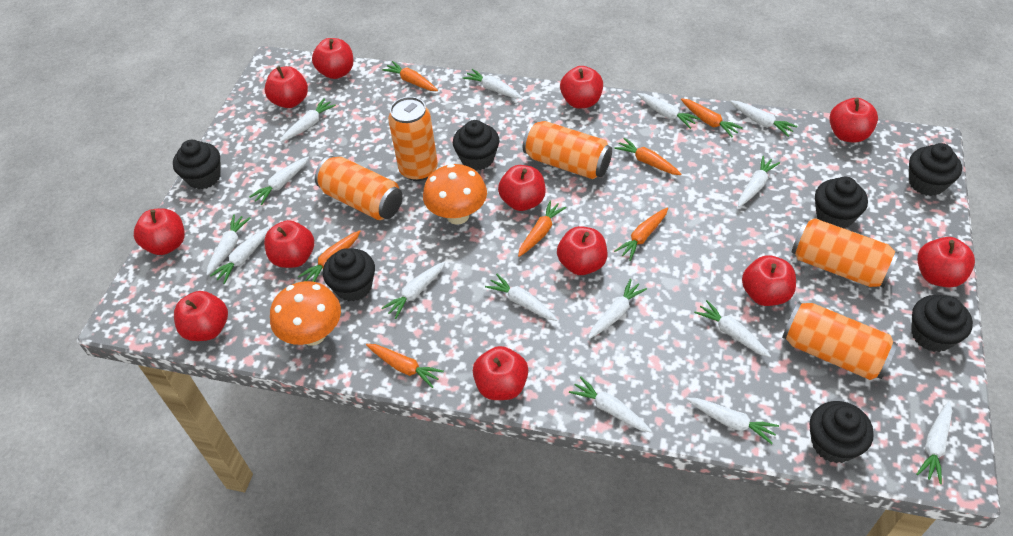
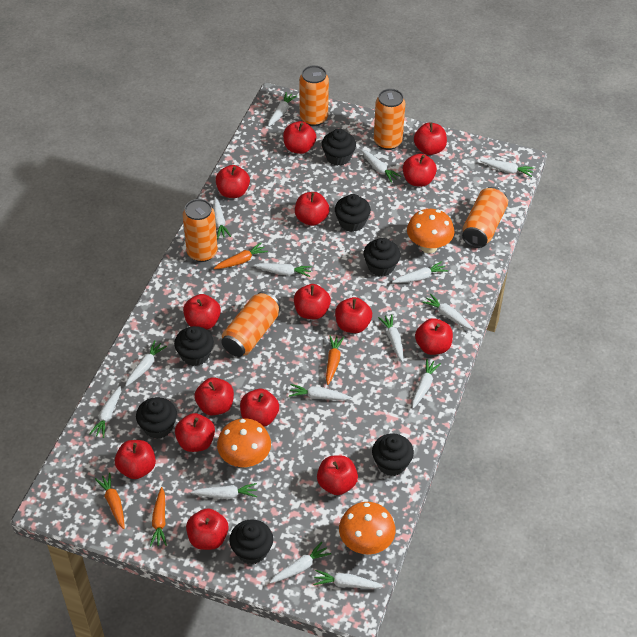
orange carrot: 7 -> 4
orange mushroom: 2 -> 3
red apple: 12 -> 15

